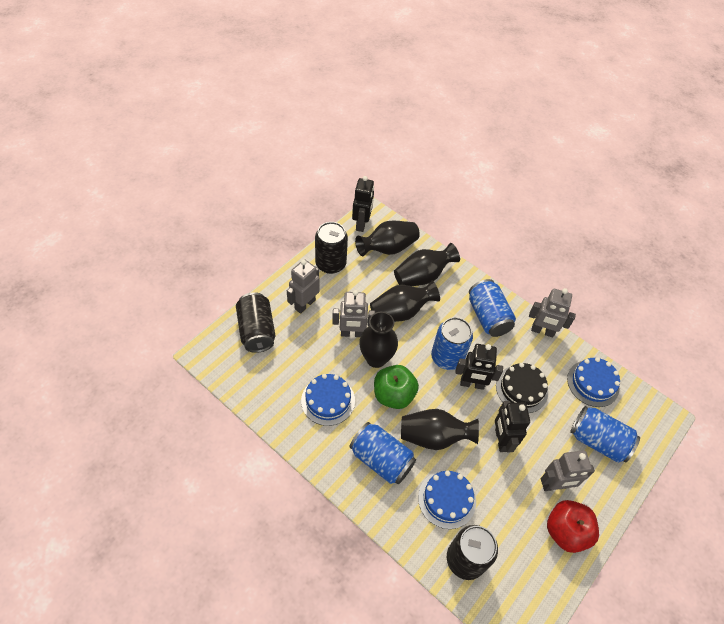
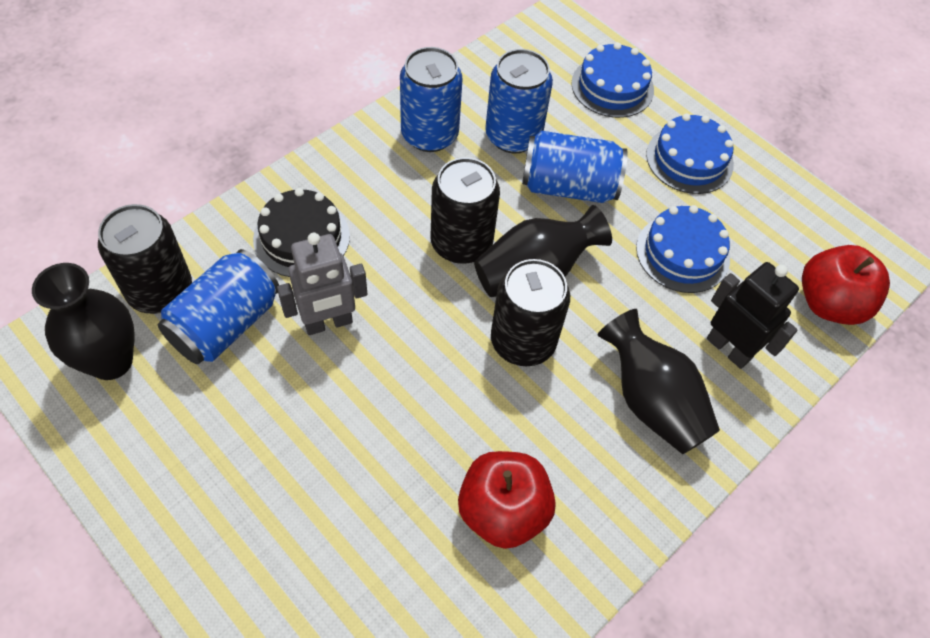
black robot: 3 -> 1
black vase: 5 -> 3
green apple: 1 -> 0
grey robot: 4 -> 1
red apple: 1 -> 2

